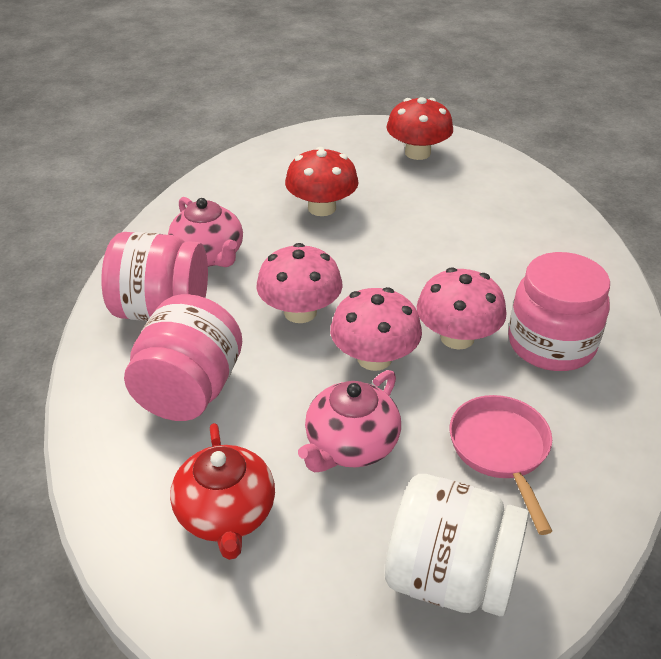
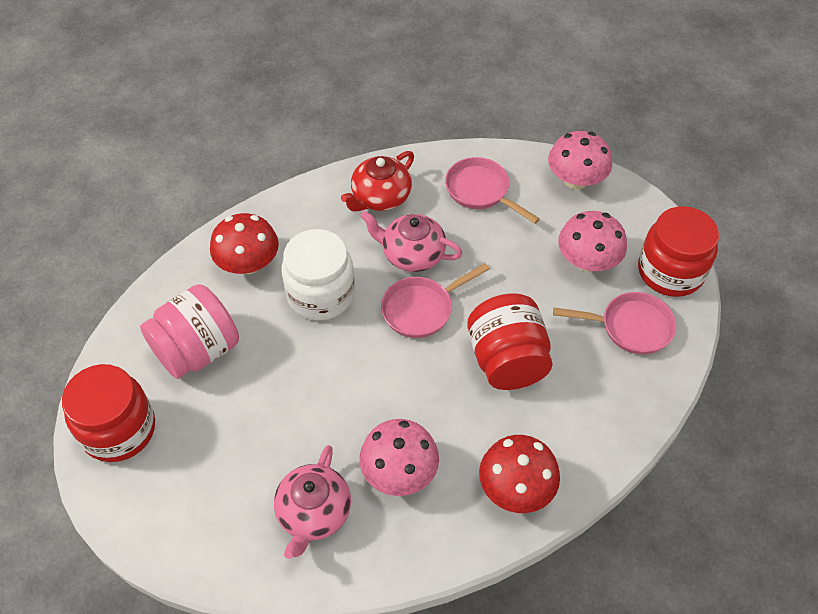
pink jar: 3 -> 1
pink pan: 1 -> 3
red jar: 0 -> 3

